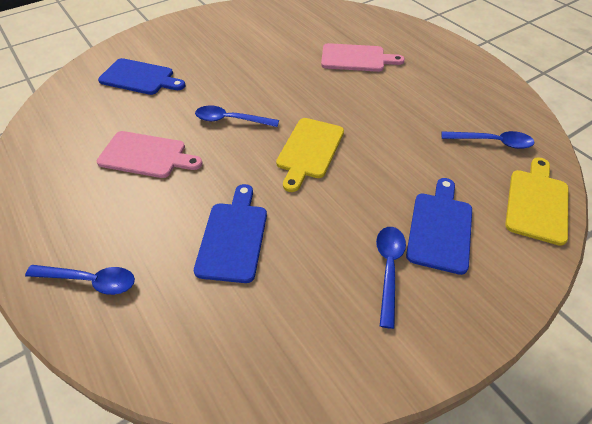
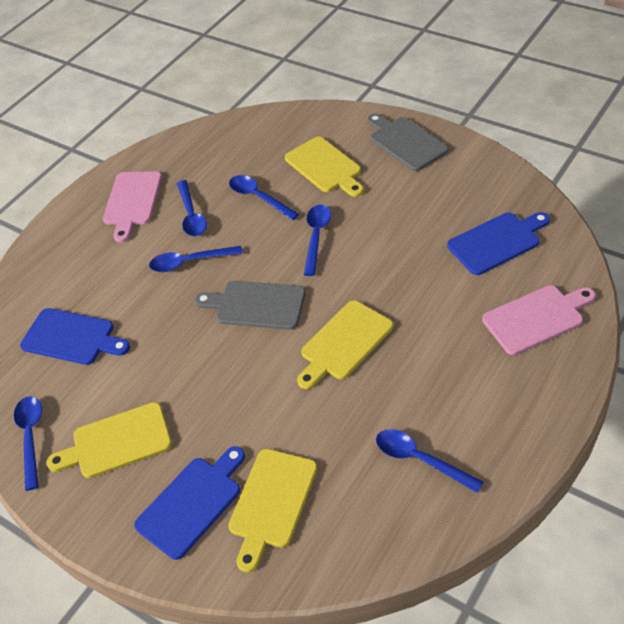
blue spoon: 4 -> 6
grey cutting board: 0 -> 2
yellow cutting board: 2 -> 4

